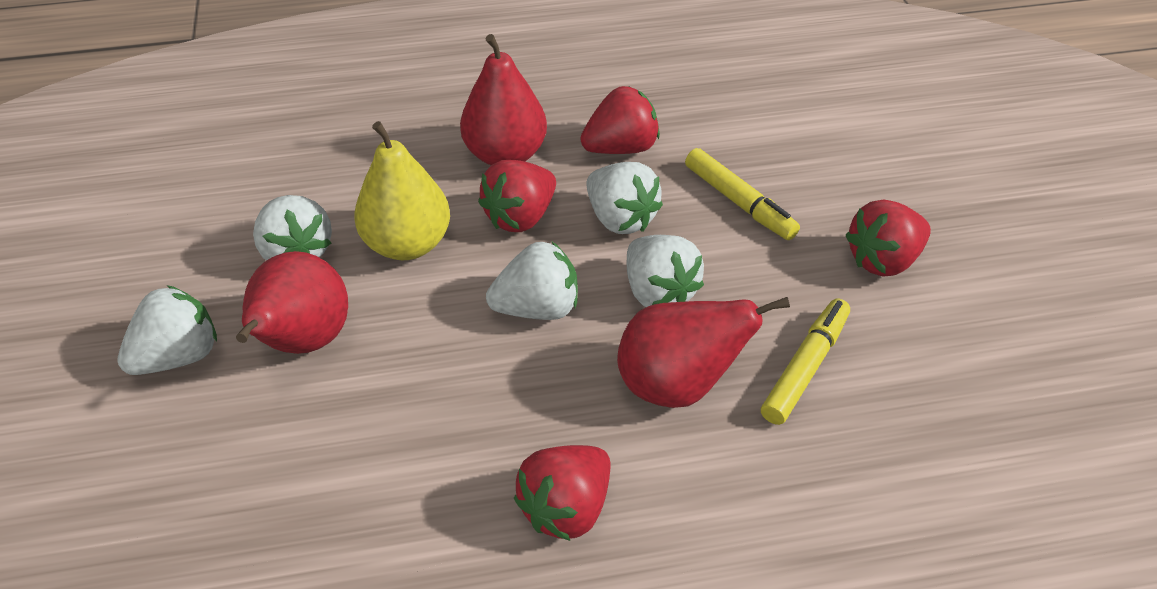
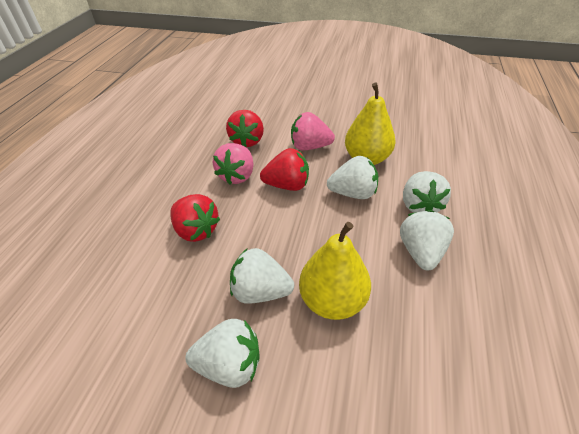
pink strawberry: 0 -> 2
red pear: 3 -> 0
red strawberry: 4 -> 3
yellow marker: 2 -> 0
yellow pear: 1 -> 2

